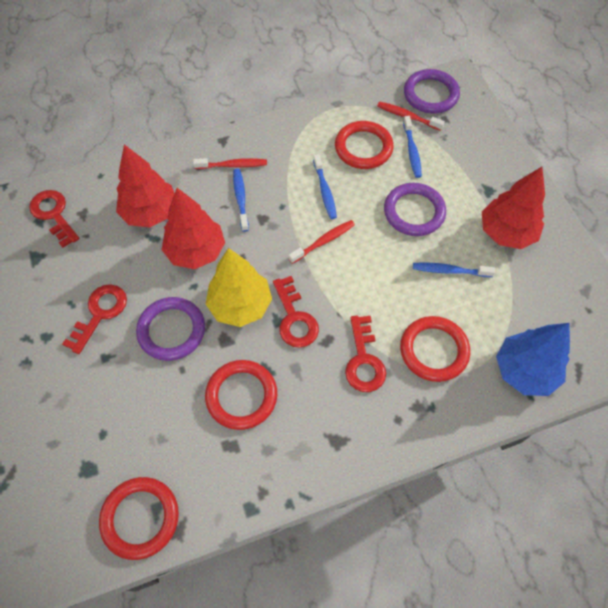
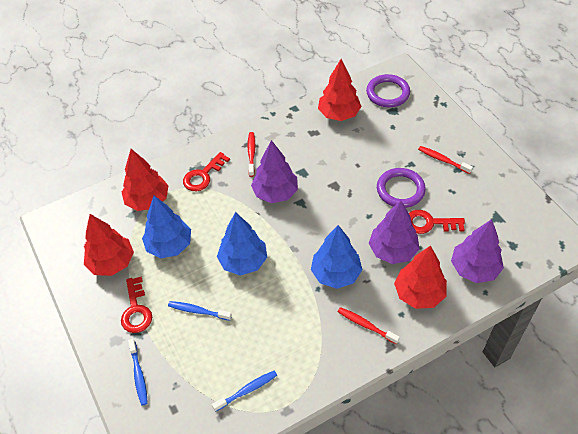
blue toothbrush: 4 -> 3
blue tree: 1 -> 3
purple ring: 3 -> 2
purple tree: 0 -> 3
red key: 4 -> 3
red ring: 4 -> 0
red tree: 3 -> 4
yellow tree: 1 -> 0

